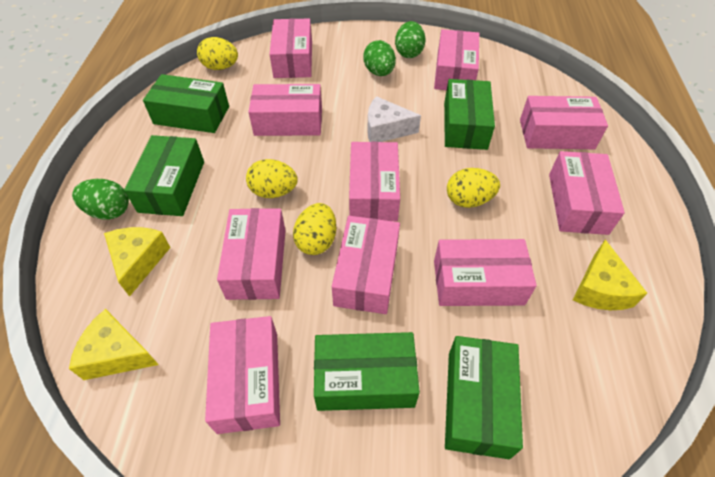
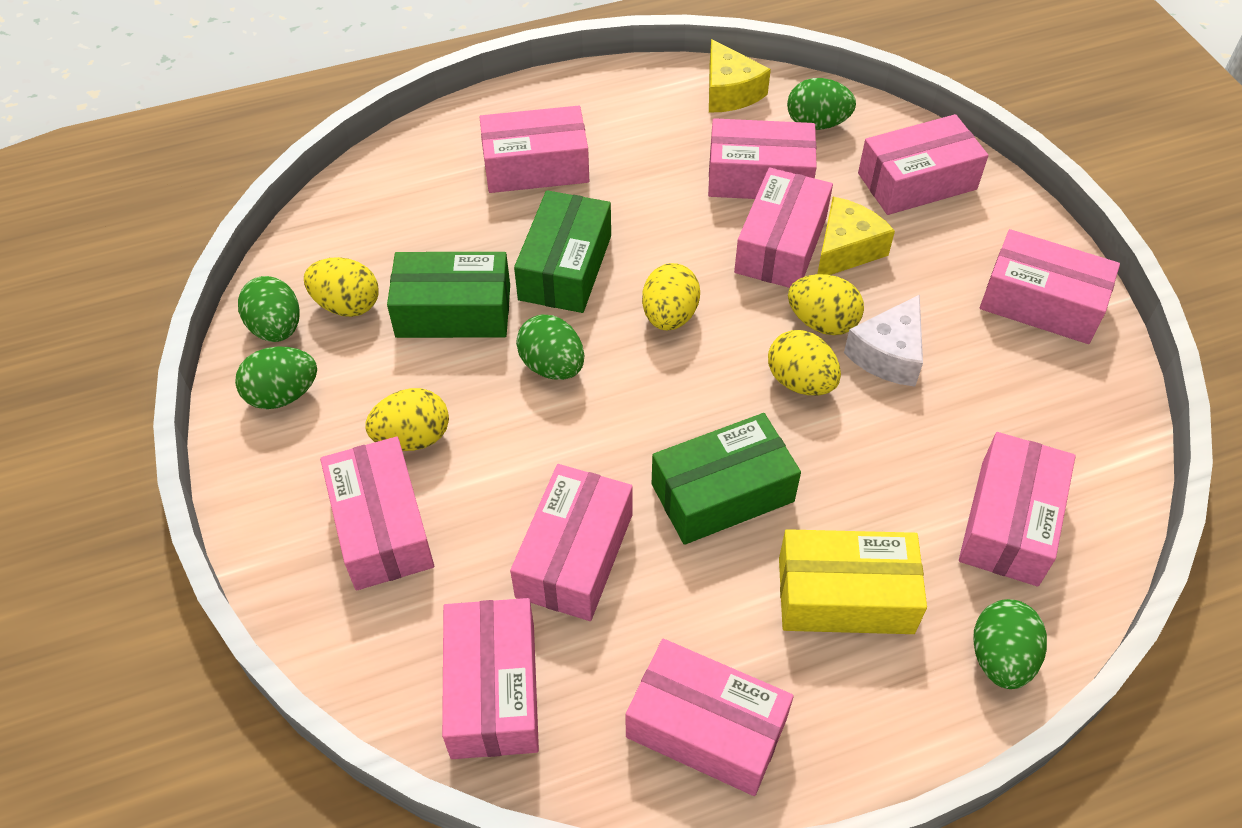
green box: 5 -> 3
green egg: 3 -> 5
yellow box: 0 -> 1
yellow cheese: 3 -> 2
yellow egg: 4 -> 5

